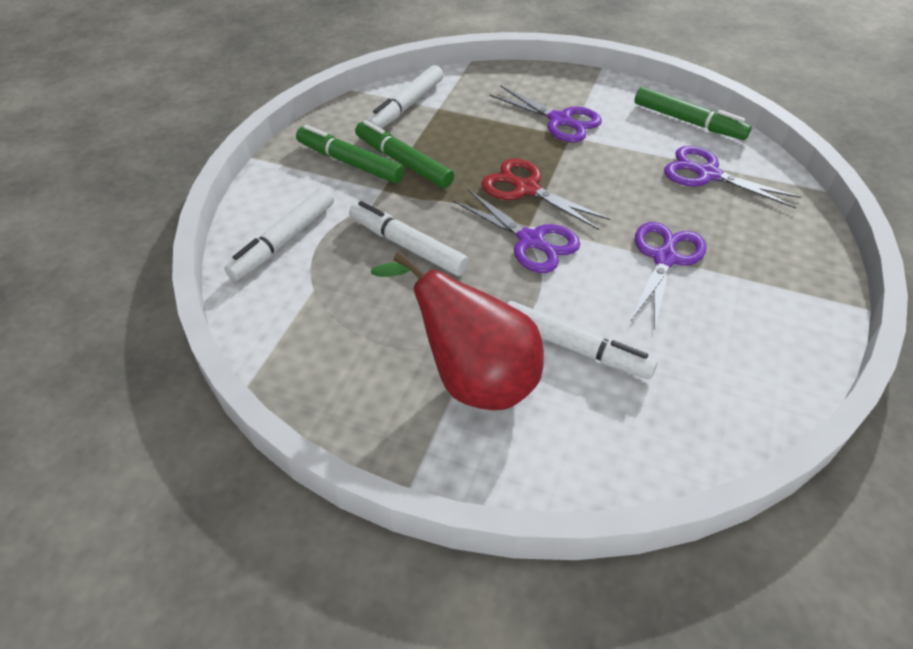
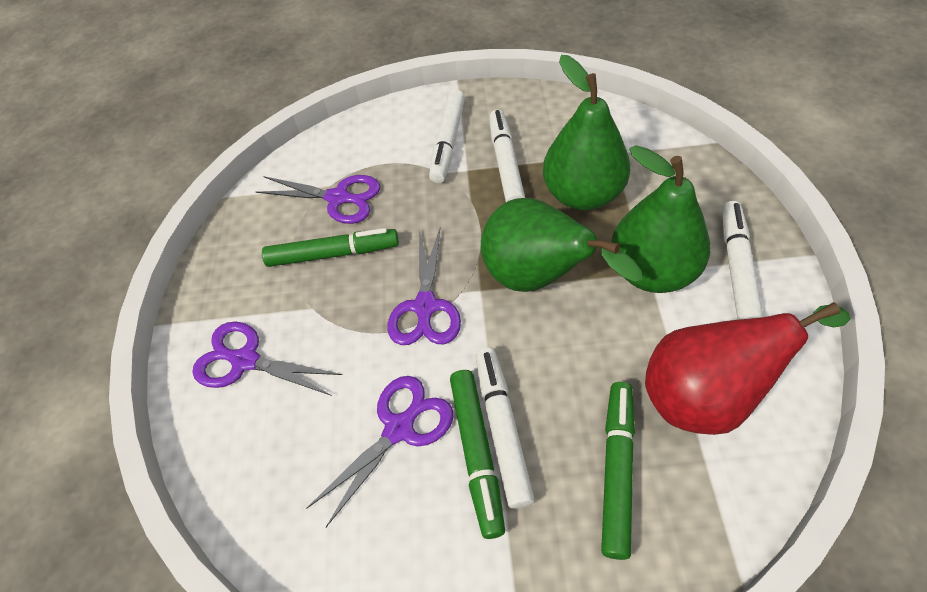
green pear: 0 -> 3
red scissors: 1 -> 0

